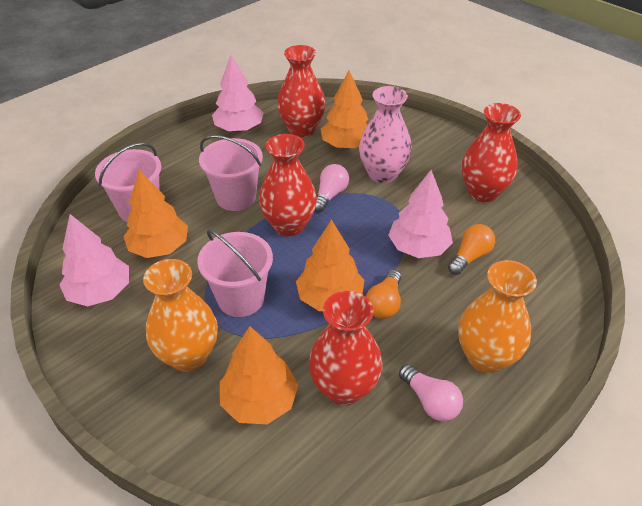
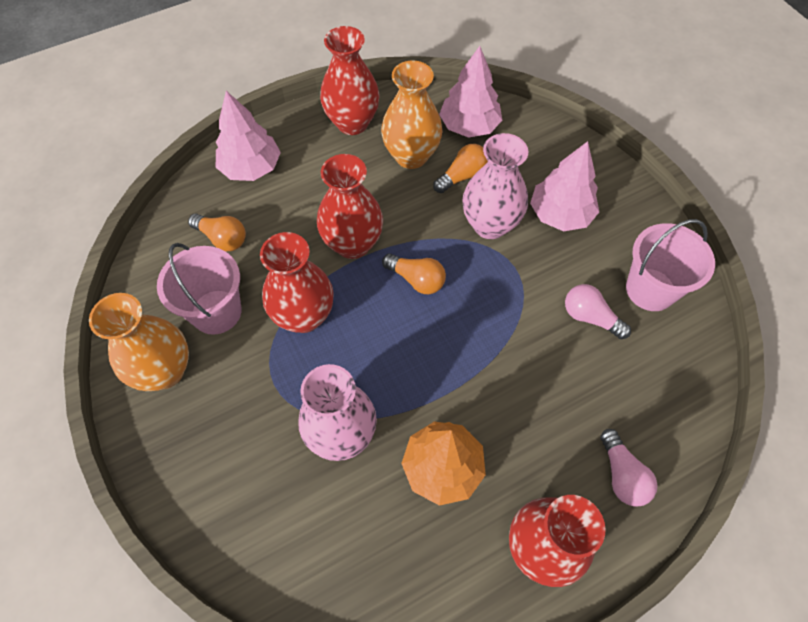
orange light bulb: 2 -> 3
orange tree: 4 -> 1
pink bucket: 3 -> 2
pink vase: 1 -> 2

